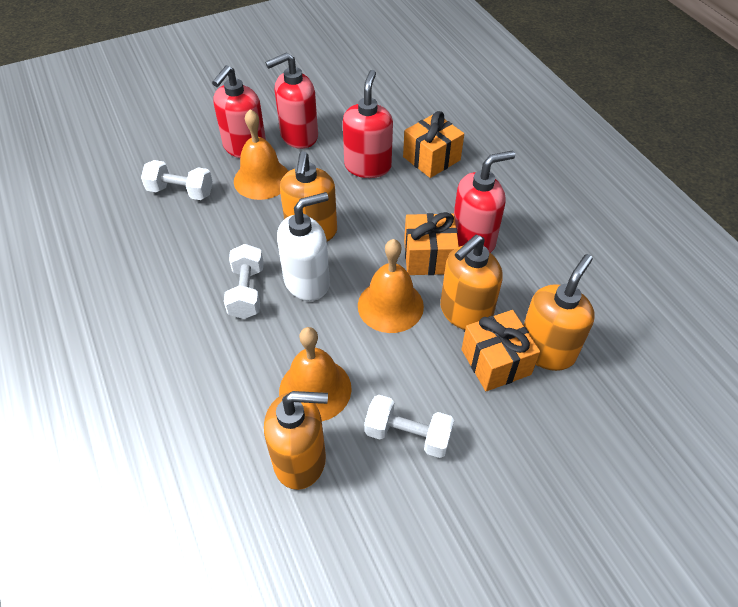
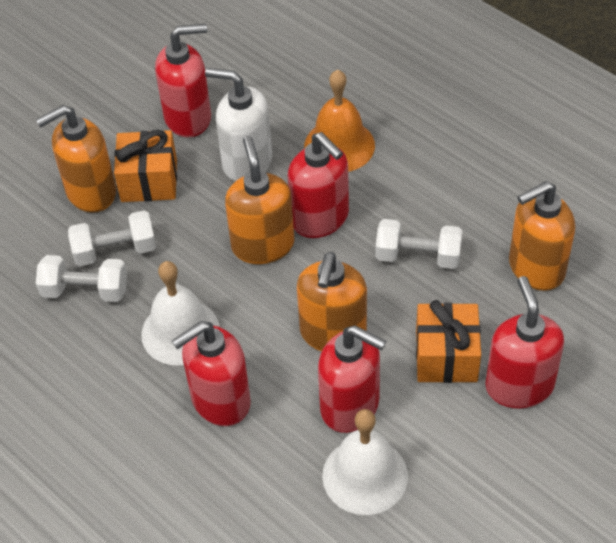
orange bell: 3 -> 1
orange gift: 3 -> 2
red soap dispenser: 4 -> 5
white bell: 0 -> 2

